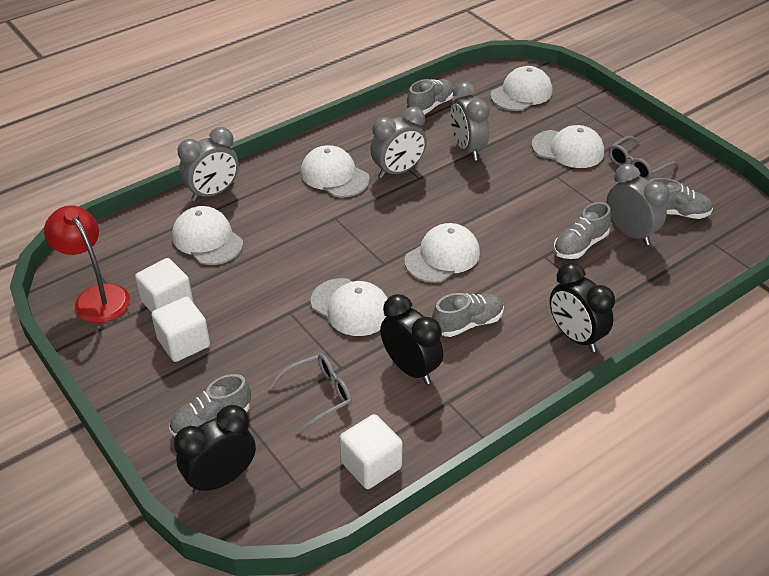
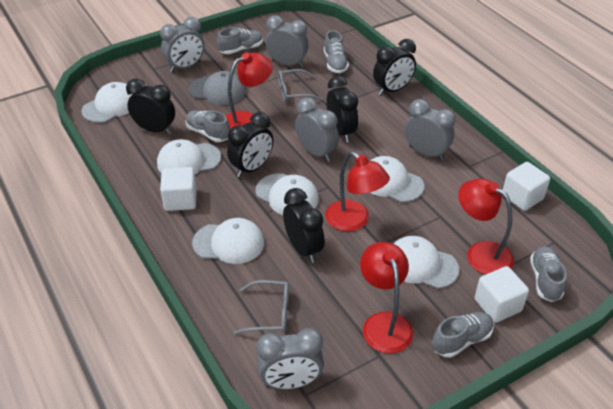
black clock: 3 -> 5
grey cap: 0 -> 1
grey clock: 4 -> 5
red lamp: 1 -> 4

